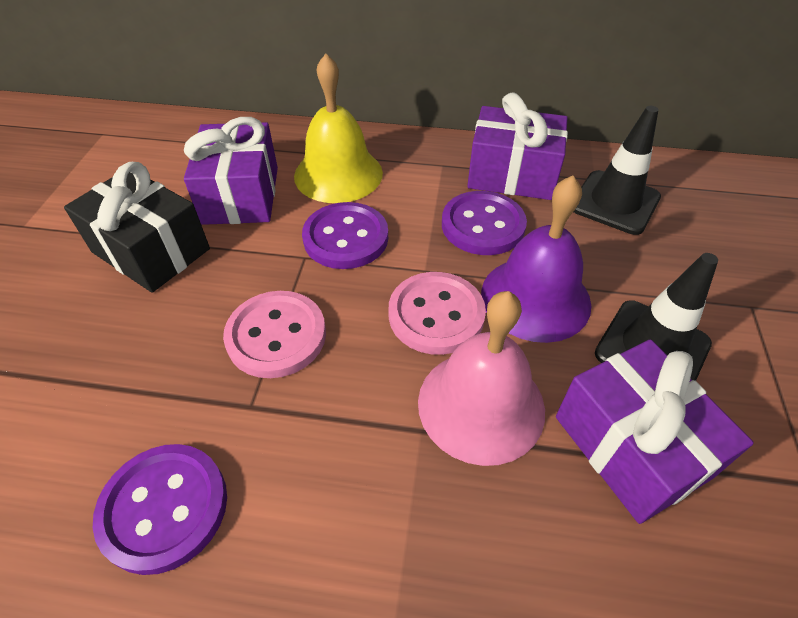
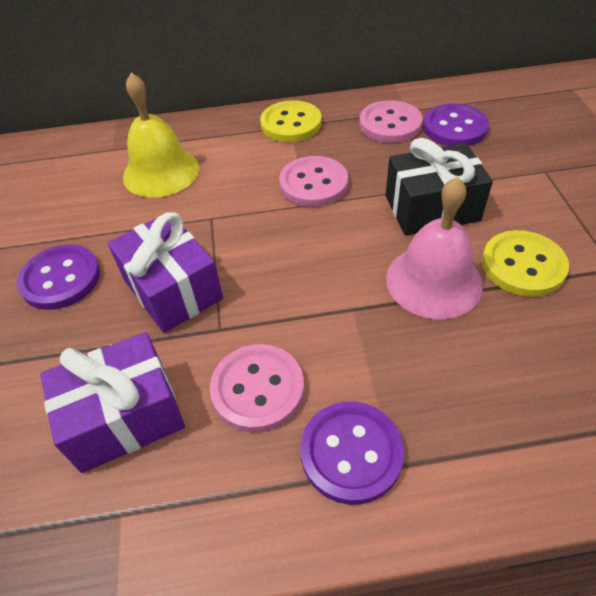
black traffic cone: 2 -> 0
pink button: 2 -> 3
purple bell: 1 -> 0
purple gift: 3 -> 2
yellow button: 0 -> 2

